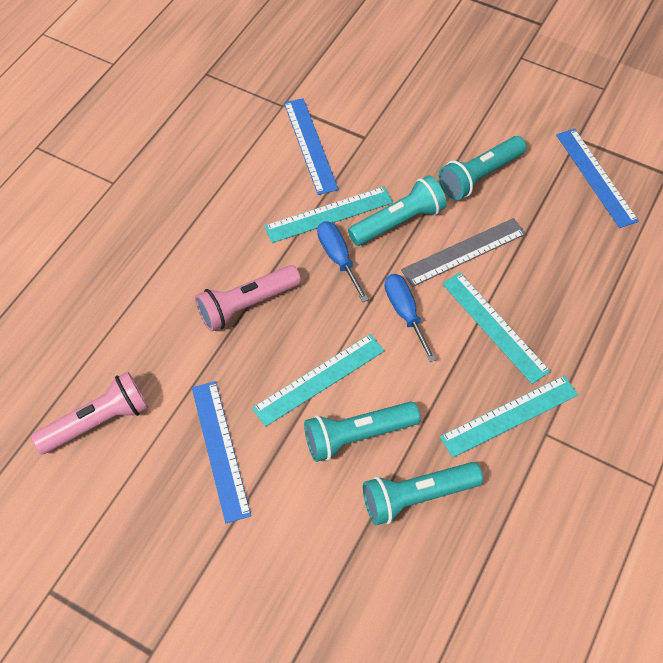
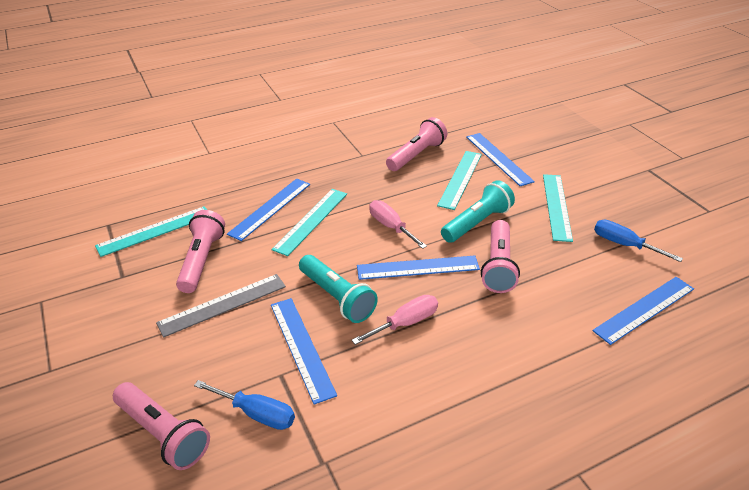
blue ruler: 3 -> 5
pink flashlight: 2 -> 4
pink screwdriver: 0 -> 2
turquoise flashlight: 4 -> 2

